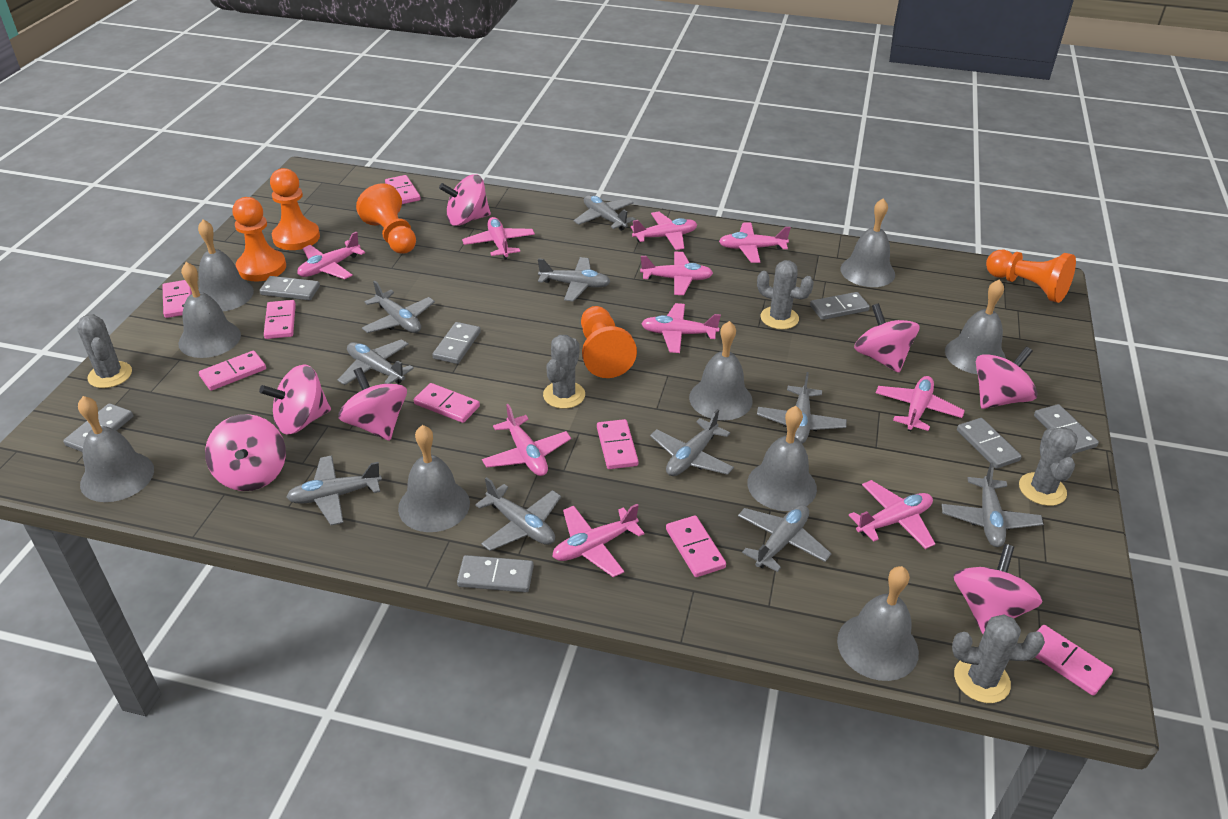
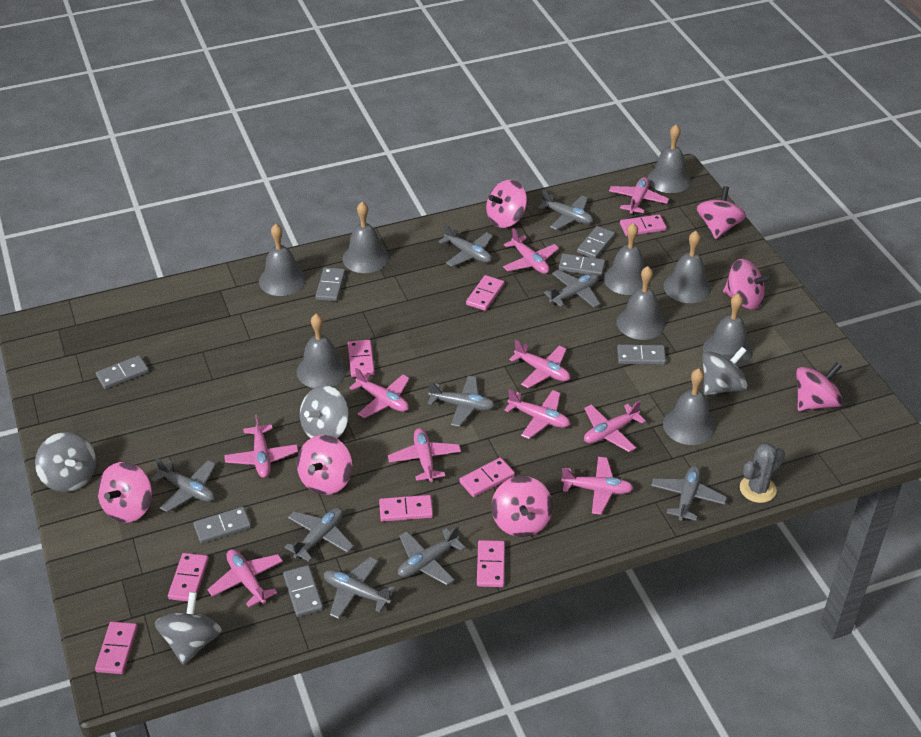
grey cactus: 5 -> 1
grey plane: 10 -> 9
grey spinning top: 0 -> 4
orange pawn: 5 -> 0

